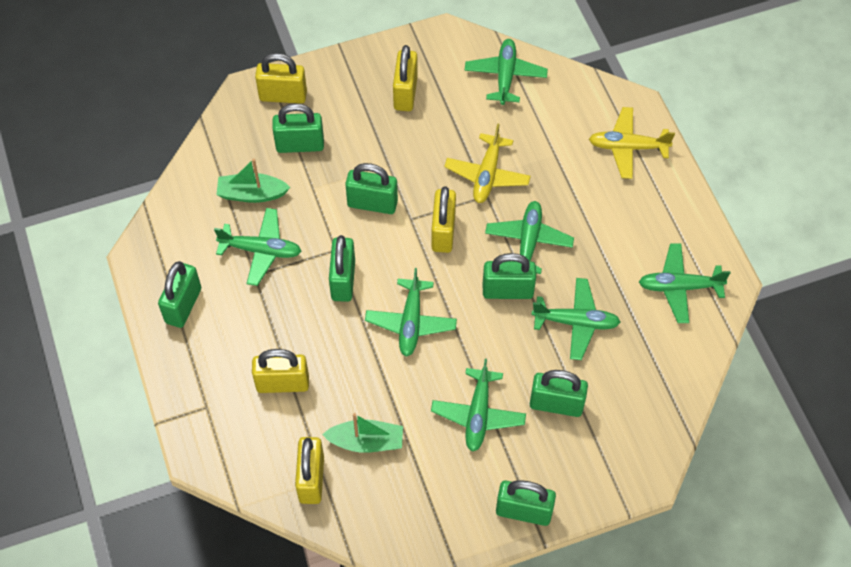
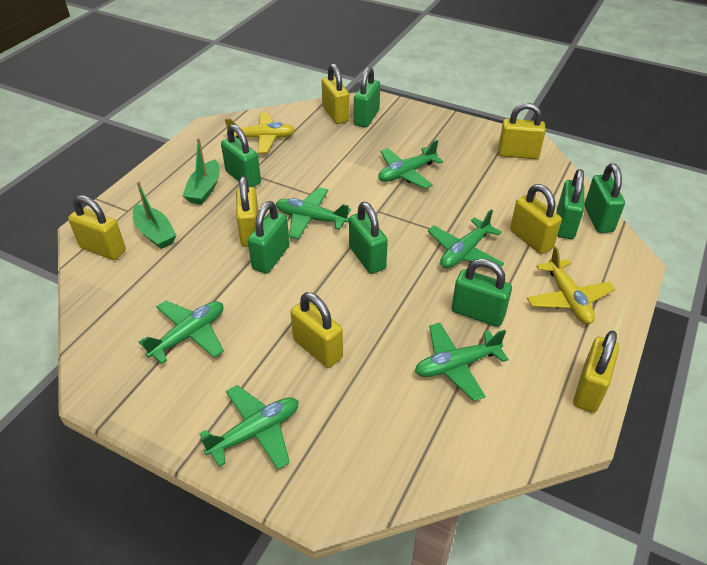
green plane: 7 -> 6
yellow padlock: 5 -> 7

